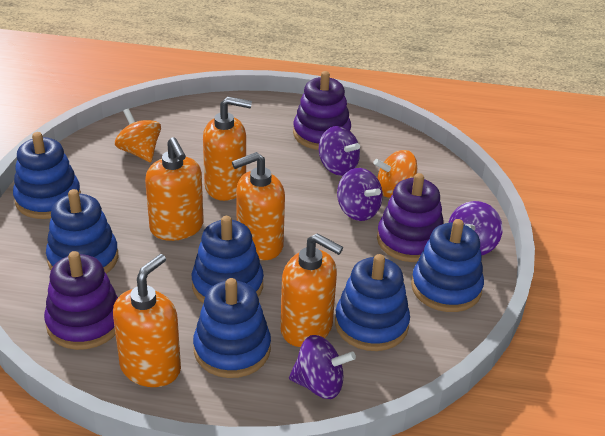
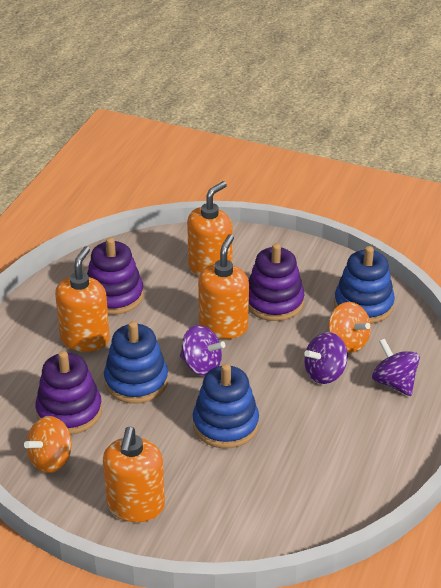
blue stacking toy: 6 -> 3
orange soap dispenser: 5 -> 4
purple spinning top: 4 -> 3

